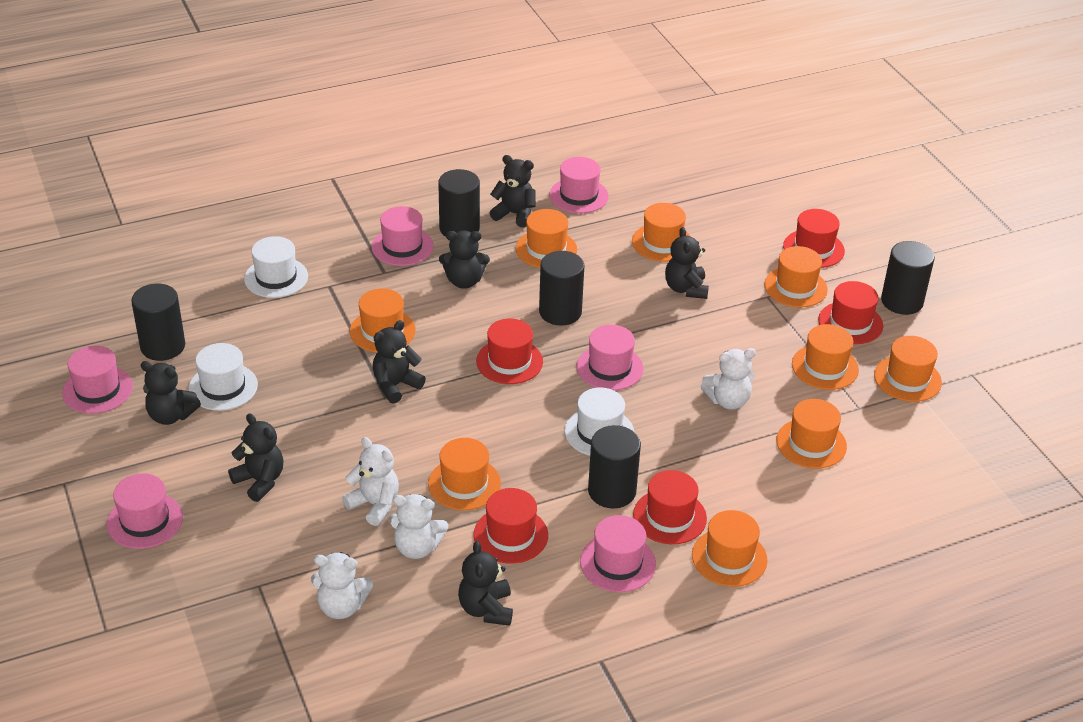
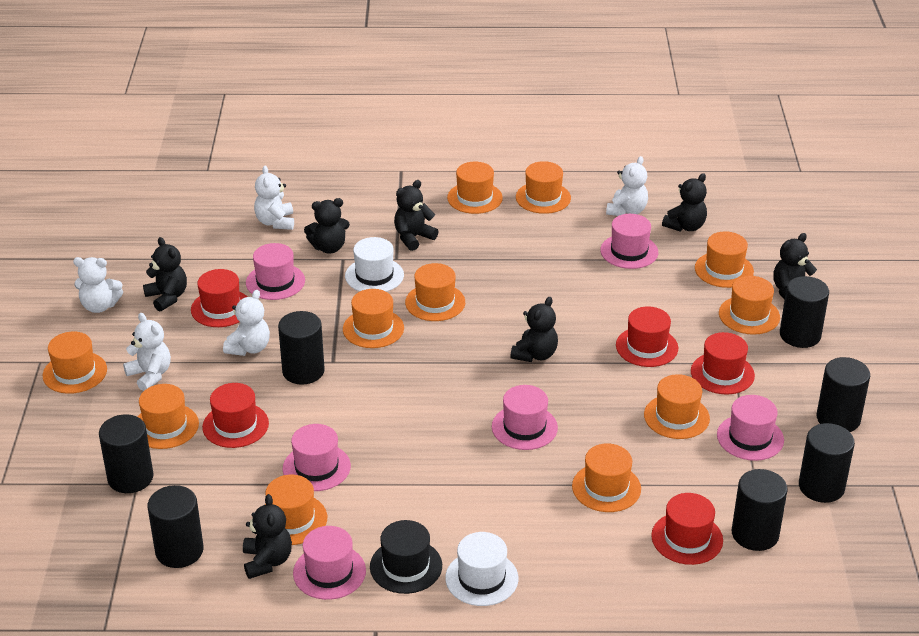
black cylinder: 5 -> 7
black hat: 0 -> 1
orange hat: 9 -> 11
white hat: 3 -> 2
white teddy bear: 4 -> 5

